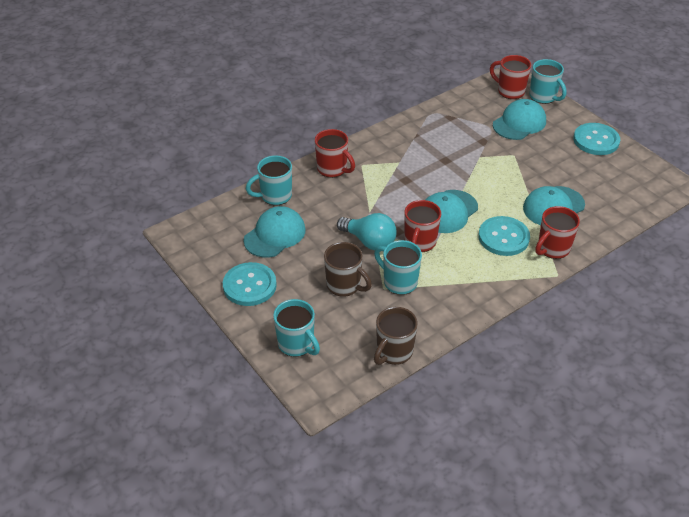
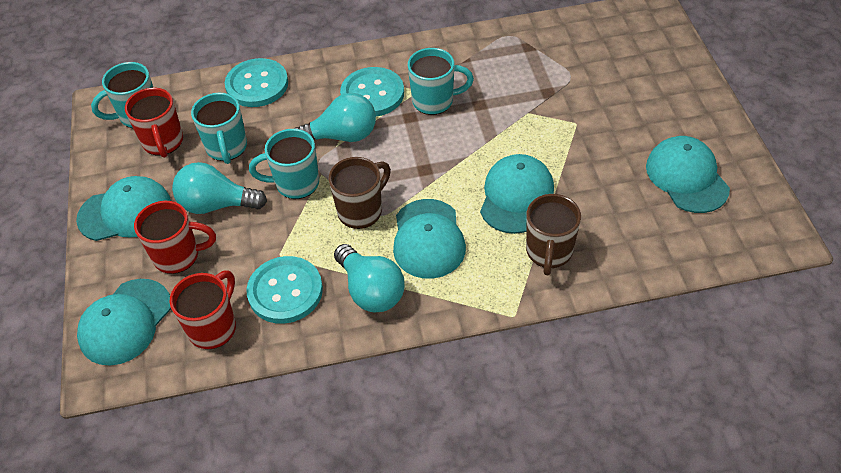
red mug: 4 -> 3
turquoise cap: 4 -> 5
turquoise light bulb: 1 -> 3

